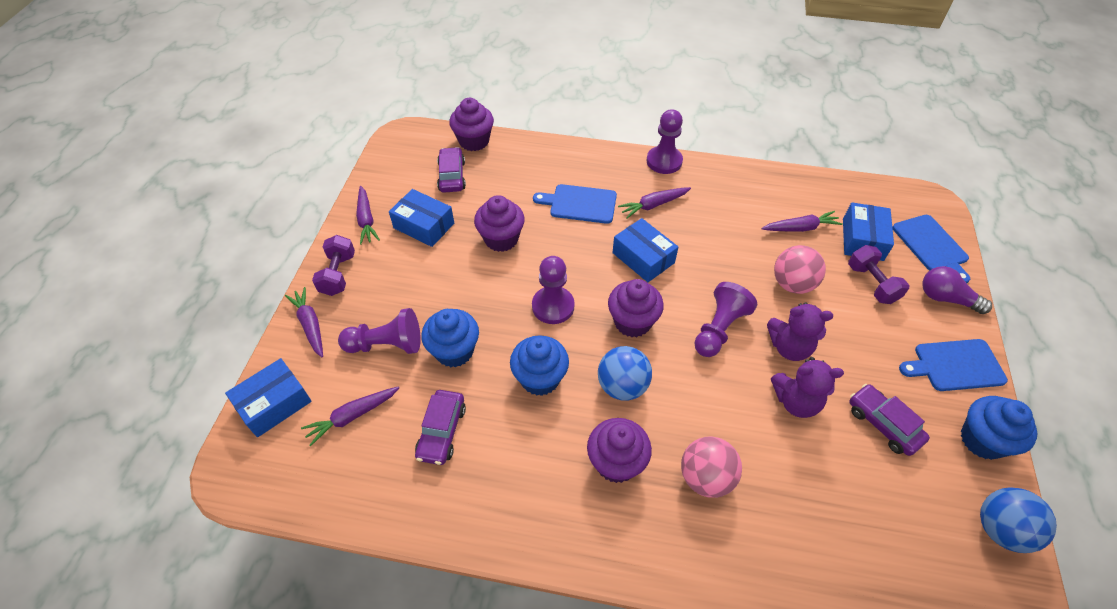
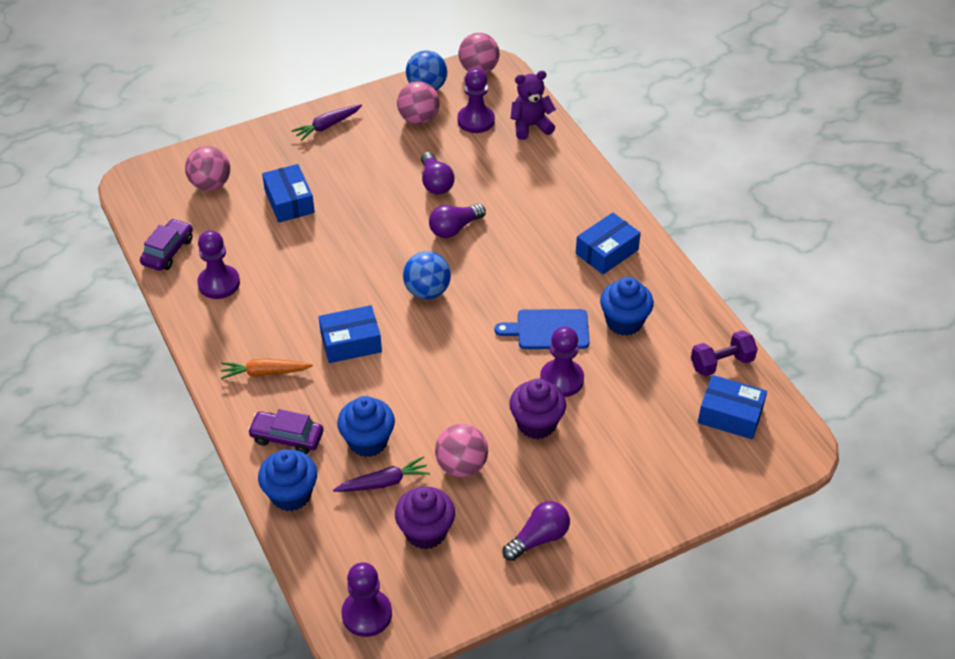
blue cutting board: 3 -> 1
orange carrot: 0 -> 1
pink ball: 2 -> 4
purple car: 3 -> 2
purple carrot: 5 -> 2
purple cupcake: 4 -> 2
purple dumbbell: 2 -> 1
purple light bulb: 1 -> 3
purple teddy bear: 2 -> 1

